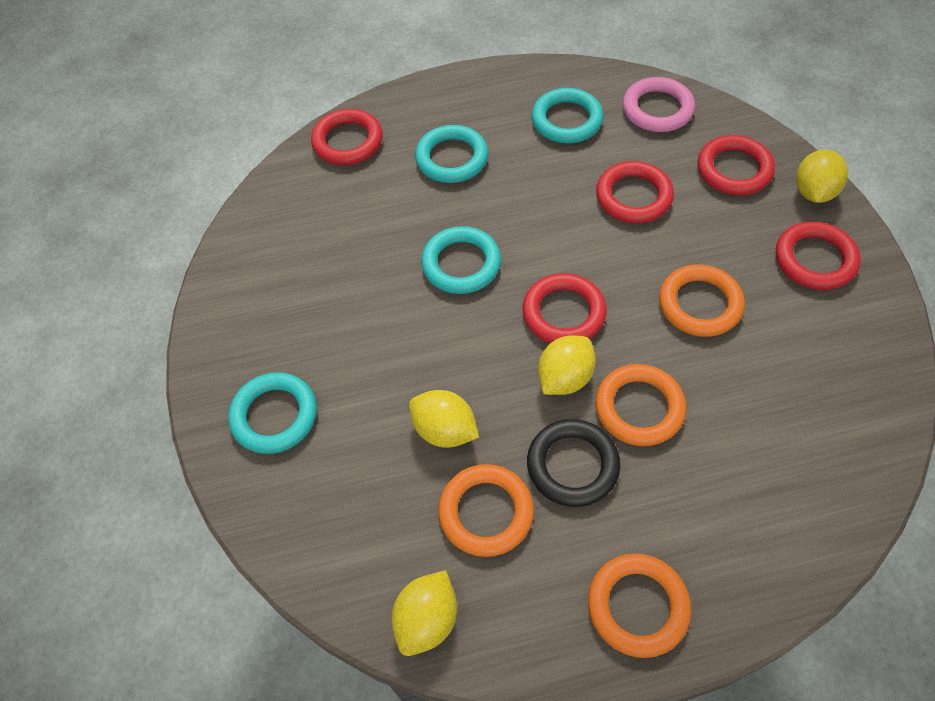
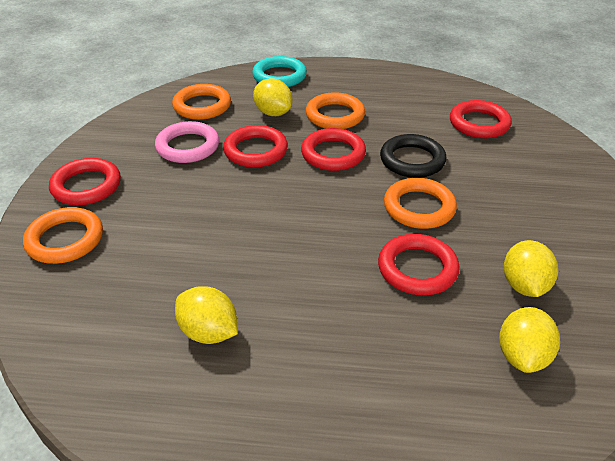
turquoise ring: 4 -> 1

